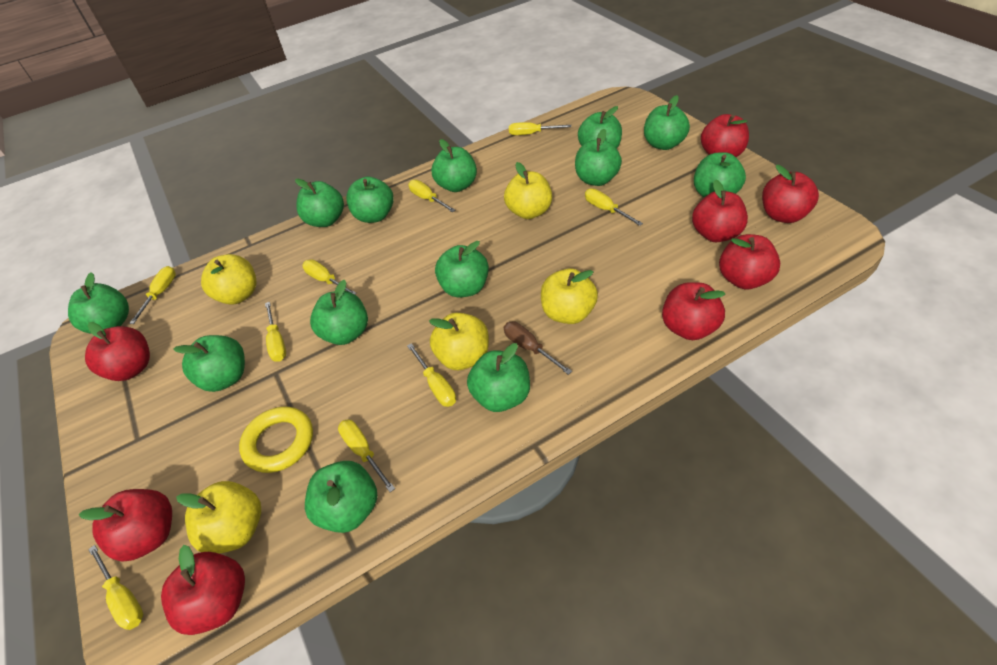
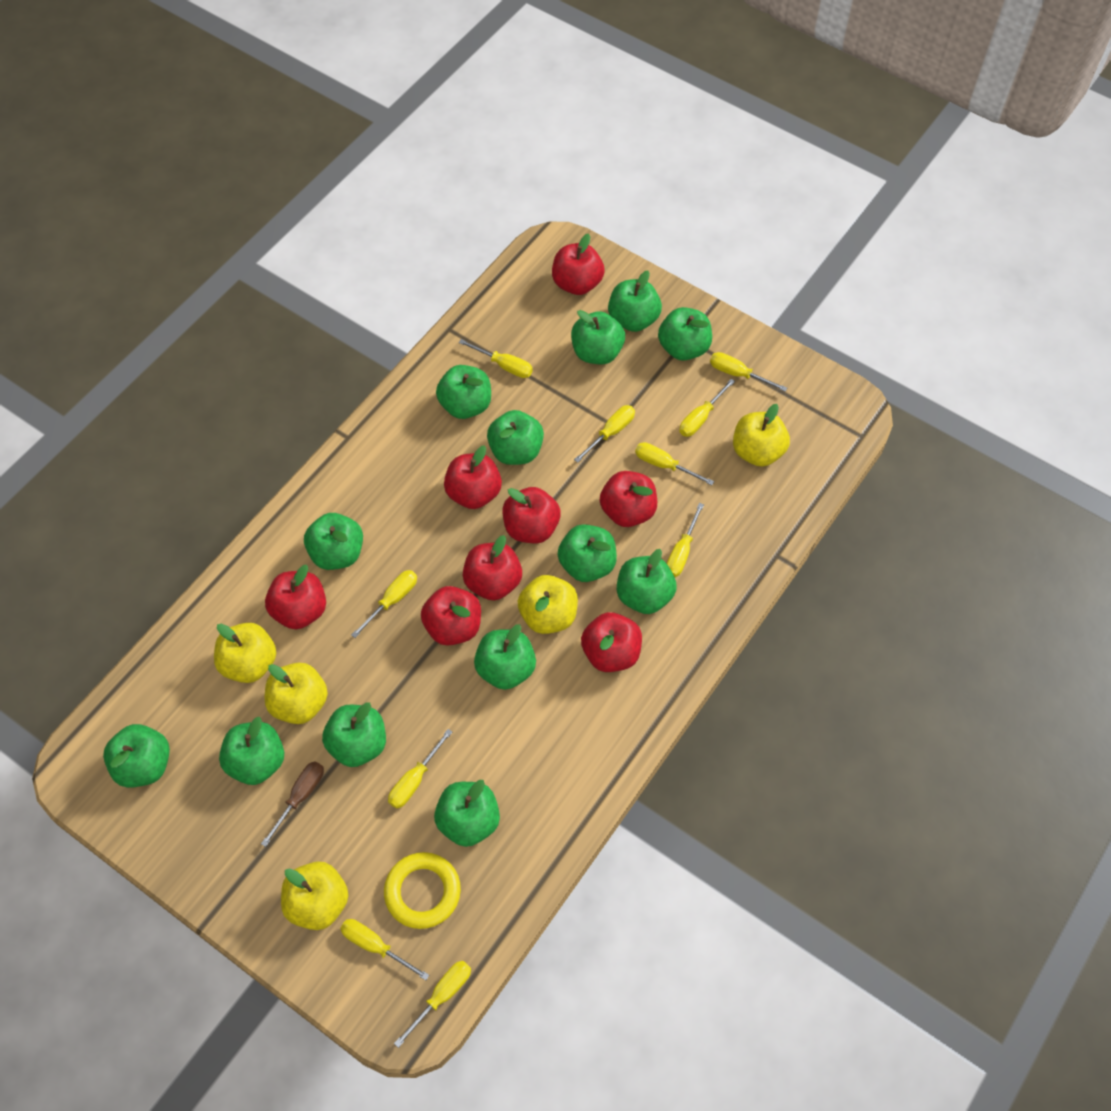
yellow screwdriver: 9 -> 10

